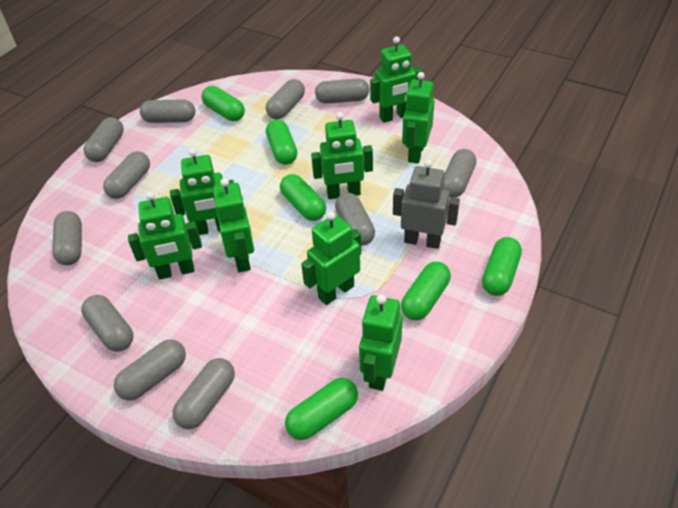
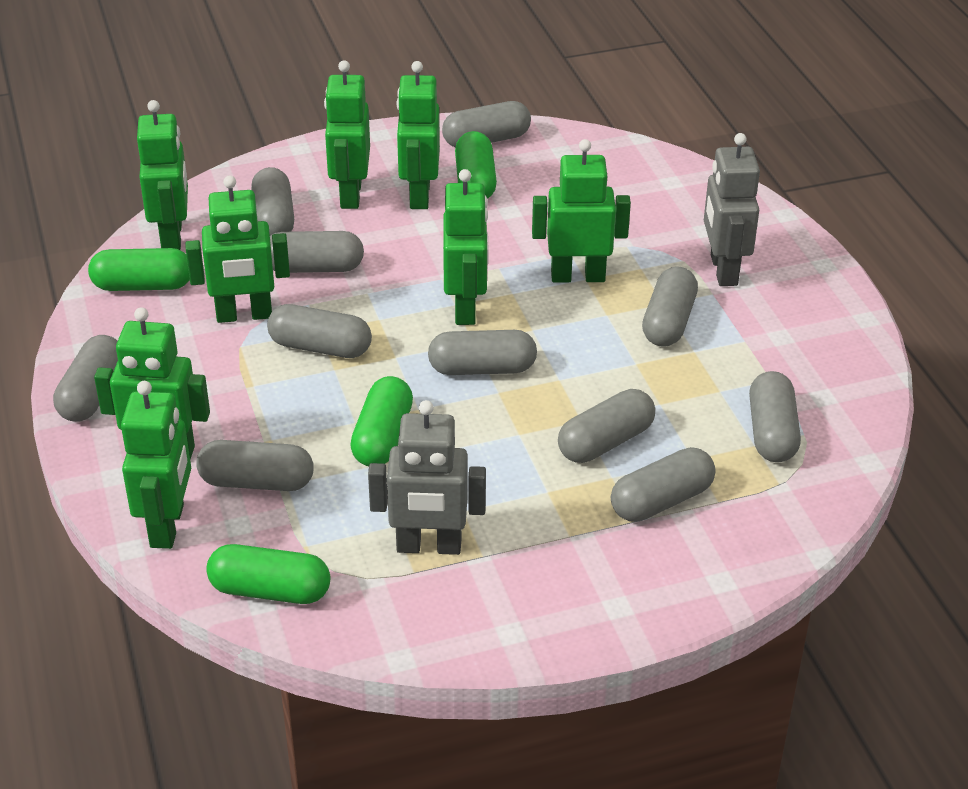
green capsule: 6 -> 4
grey robot: 1 -> 2

